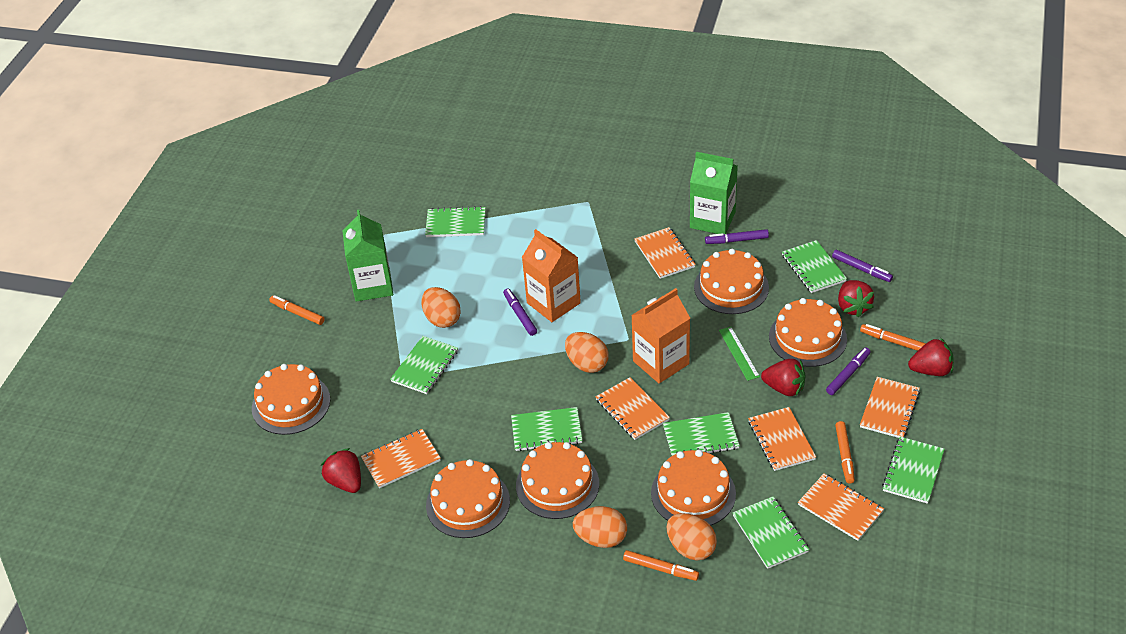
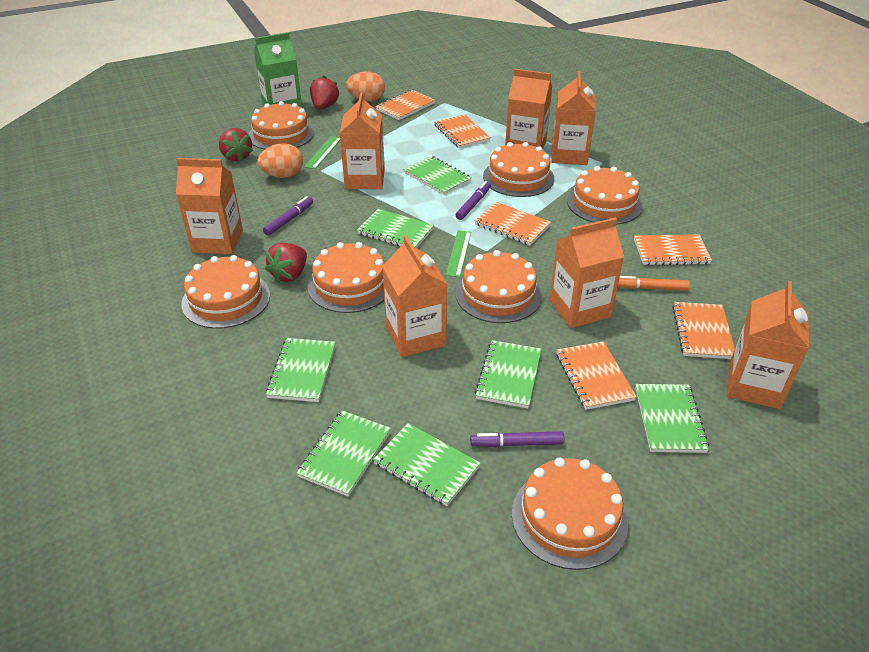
green carton: 2 -> 1
green ruler: 1 -> 2
orange cake: 6 -> 7
orange carton: 2 -> 7
orange egg: 4 -> 2
orange marker: 4 -> 1
purple marker: 4 -> 3
red strawberry: 4 -> 3

